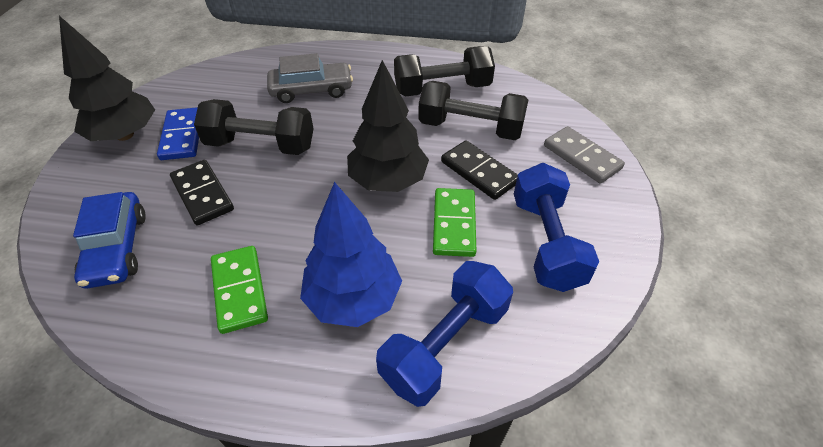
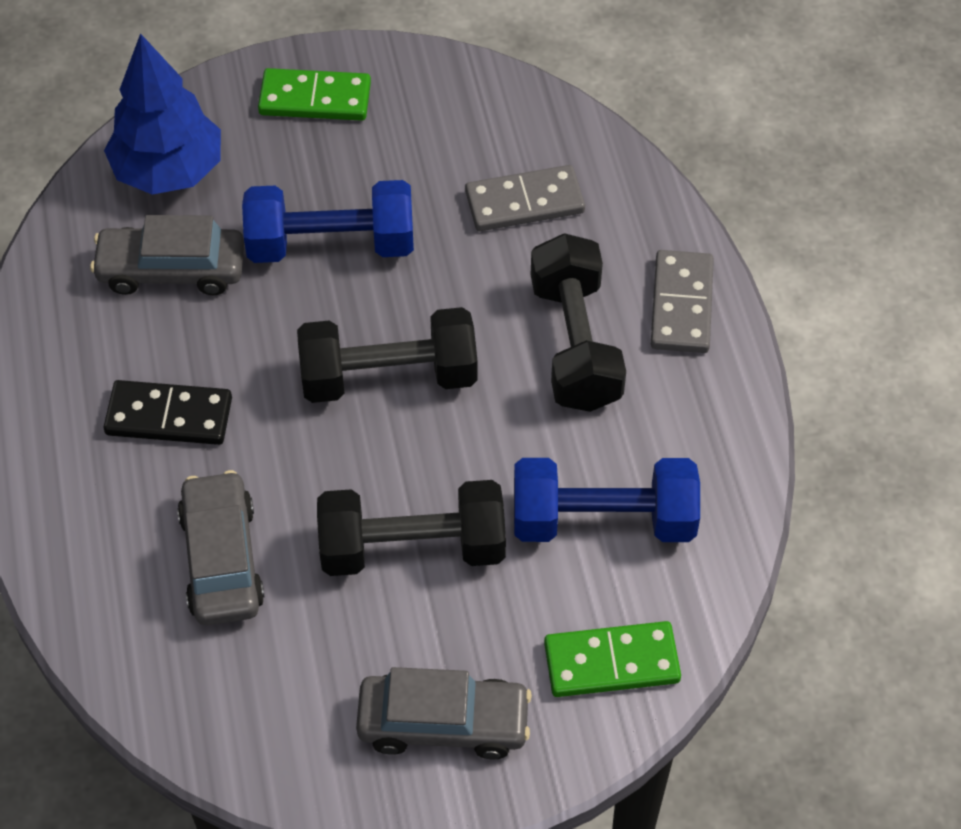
black domino: 2 -> 1
black tree: 2 -> 0
blue car: 1 -> 0
blue domino: 1 -> 0
grey car: 1 -> 3
grey domino: 1 -> 2

